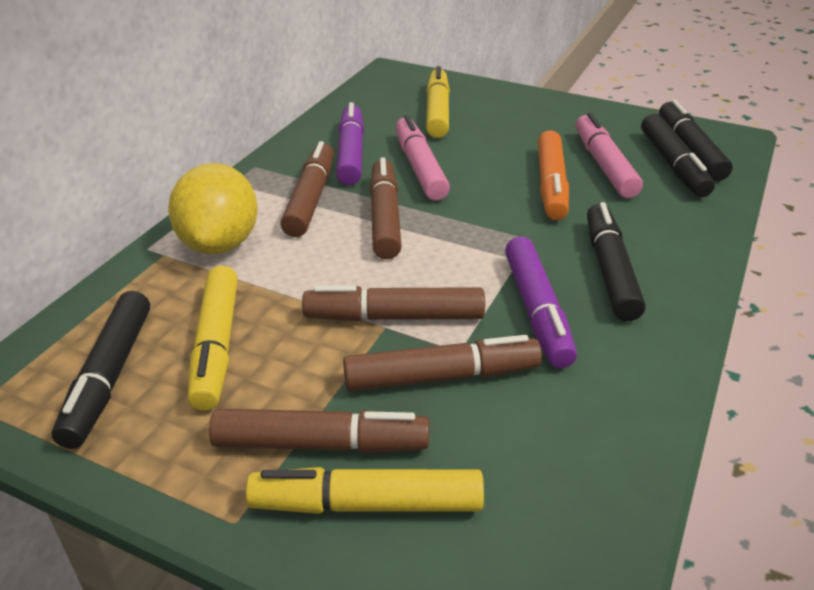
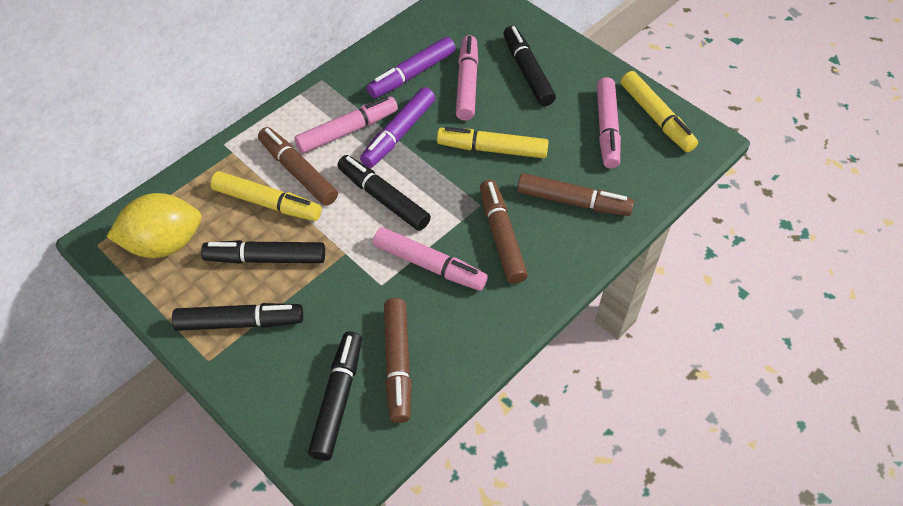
black marker: 4 -> 5
brown marker: 5 -> 4
orange marker: 1 -> 0
pink marker: 2 -> 4

